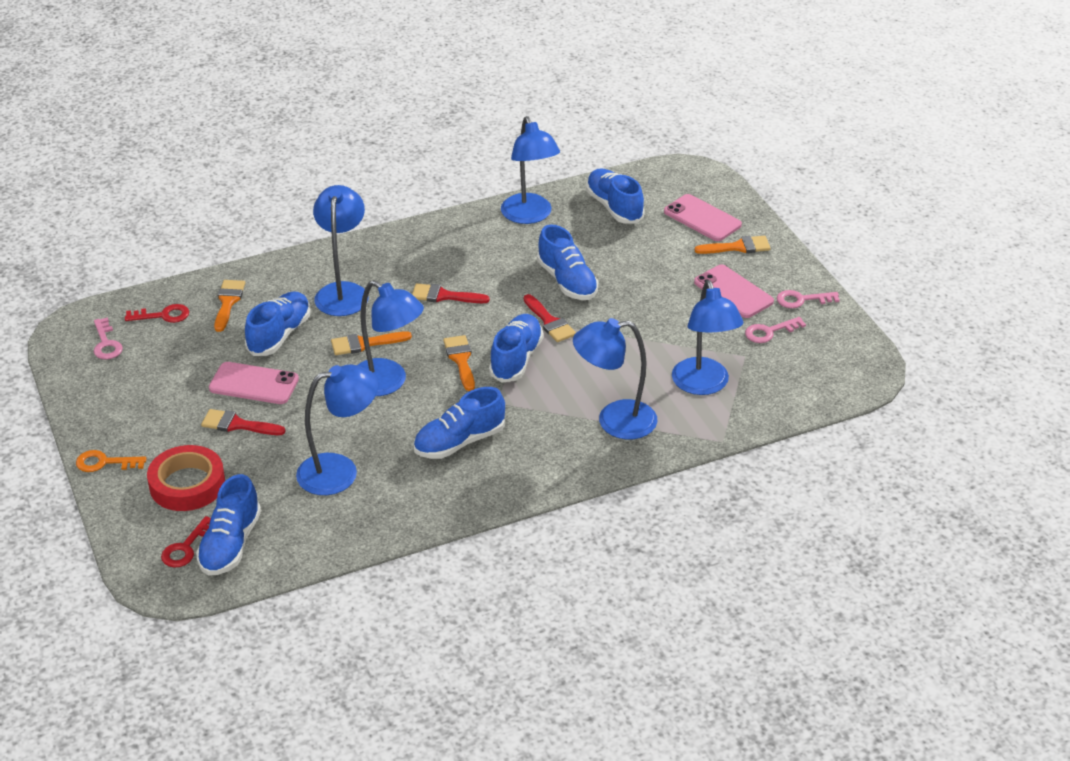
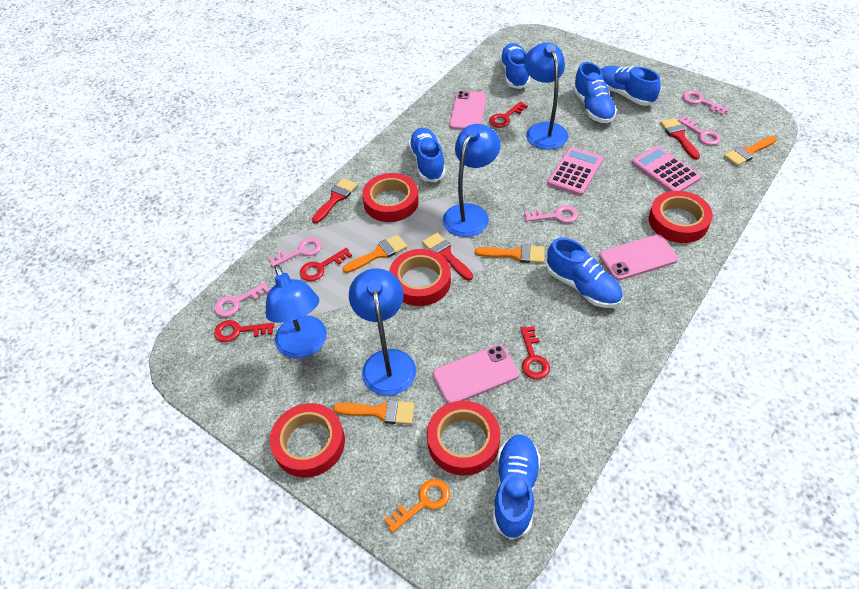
blue lamp: 6 -> 4
pink calculator: 0 -> 2
pink key: 3 -> 5
red key: 2 -> 4
red tape: 1 -> 5

